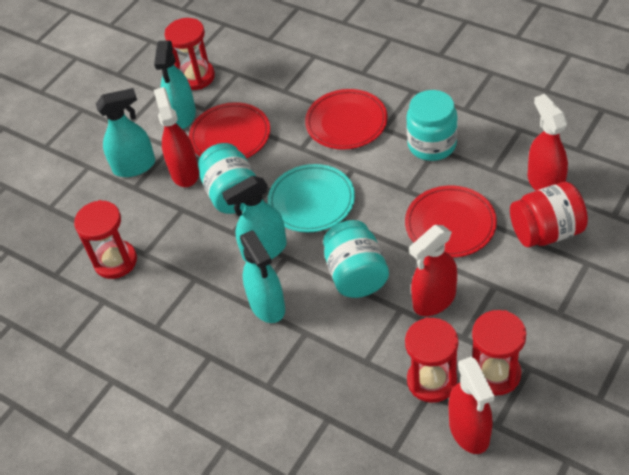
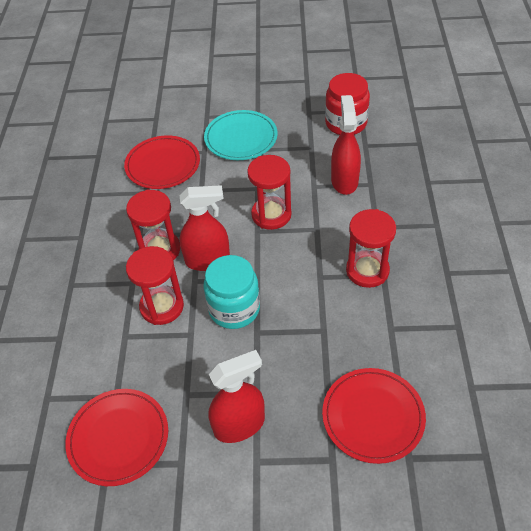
red spray bottle: 4 -> 3
turquoise jar: 3 -> 1
turquoise spray bottle: 4 -> 0

